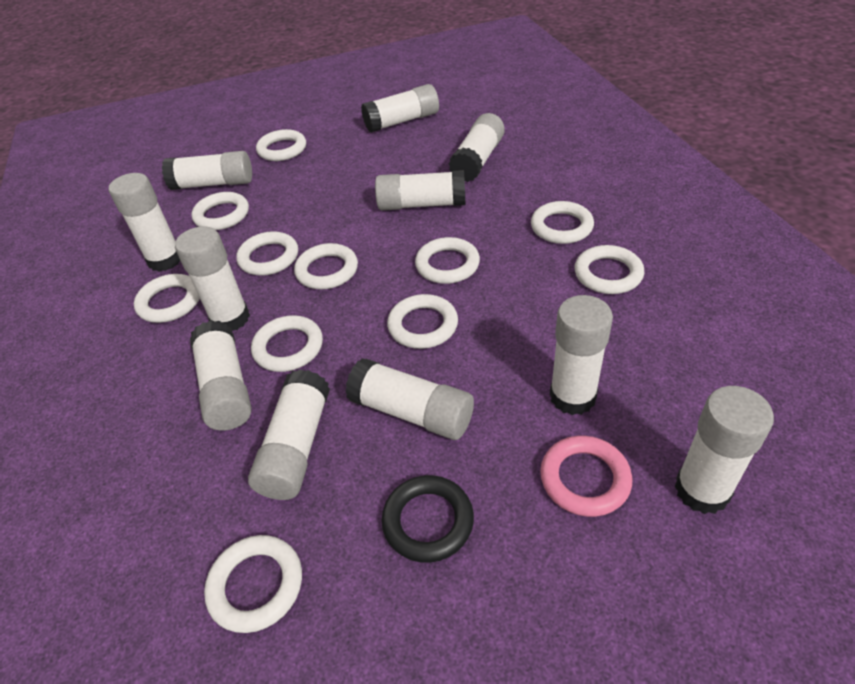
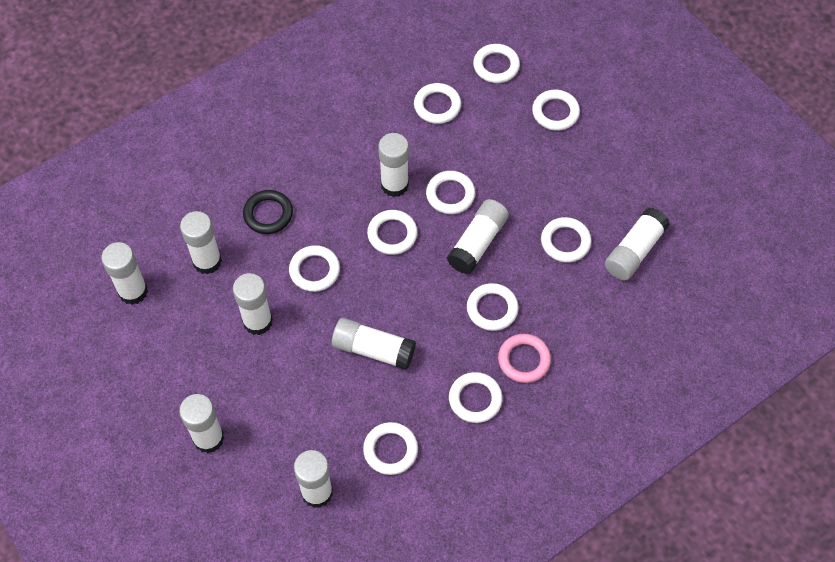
white glue stick: 11 -> 9
white ring: 11 -> 10

